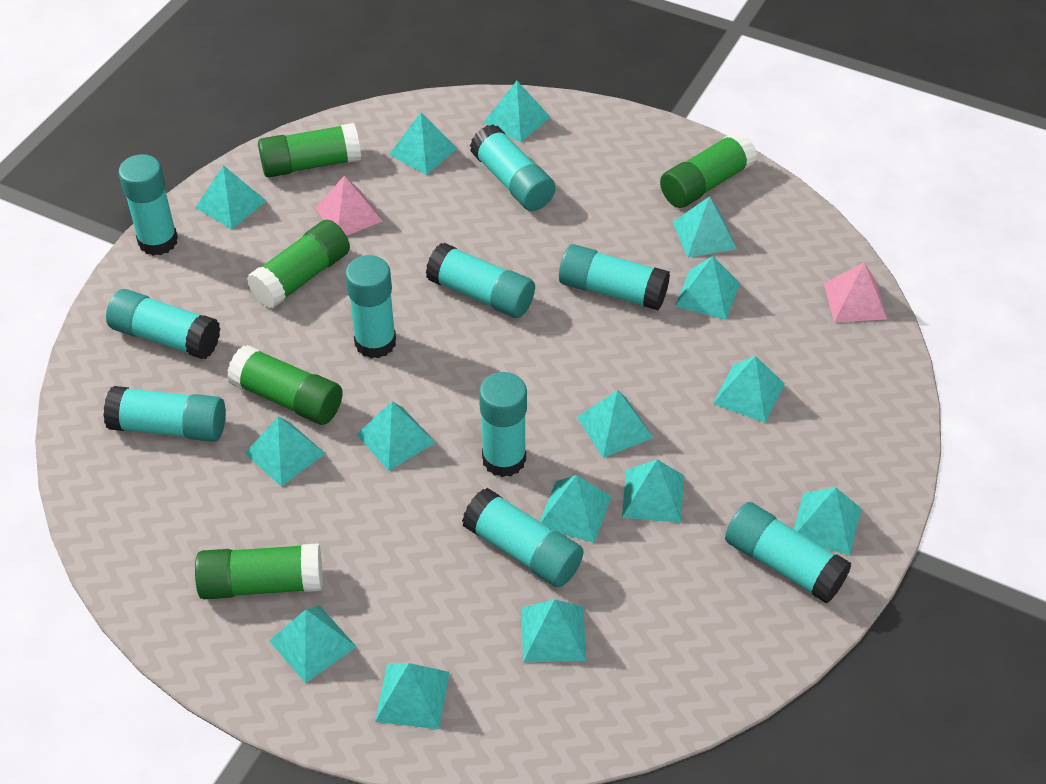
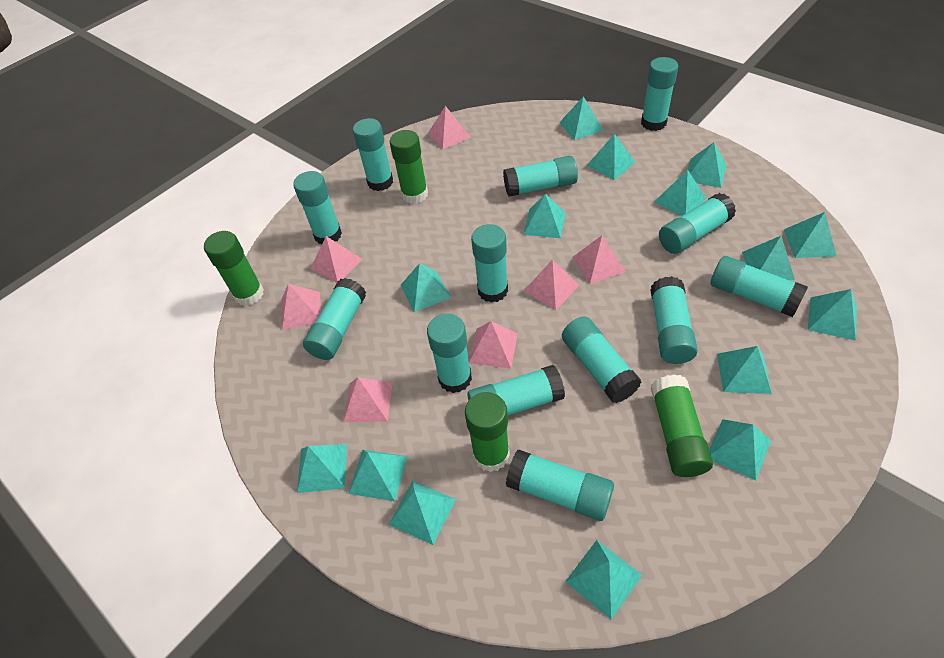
green glue stick: 5 -> 4
pink pyramid: 2 -> 7
turquoise glue stick: 10 -> 13

